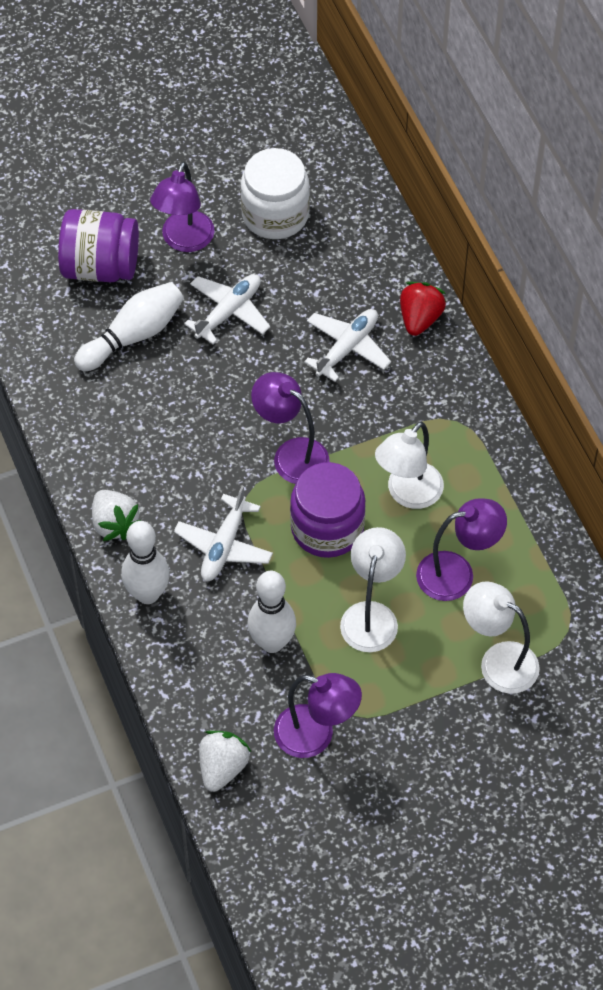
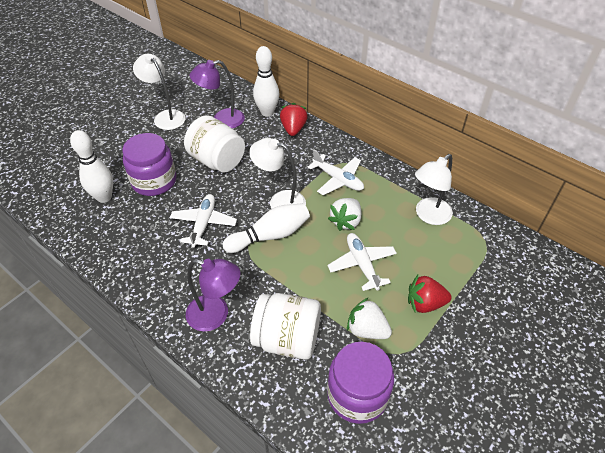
purple lamp: 4 -> 2
red strawberry: 1 -> 2
white jar: 1 -> 2

